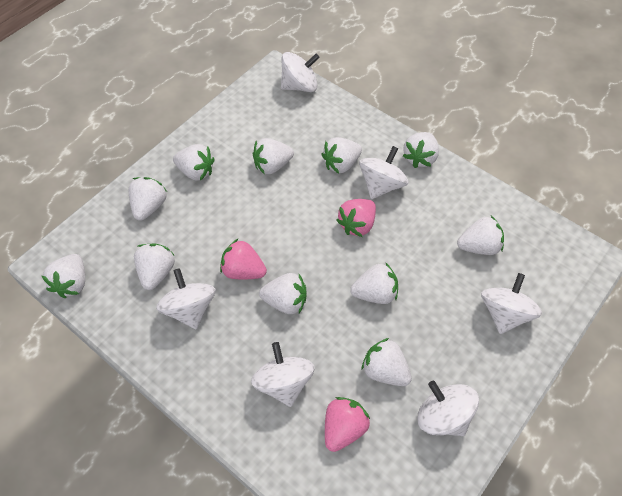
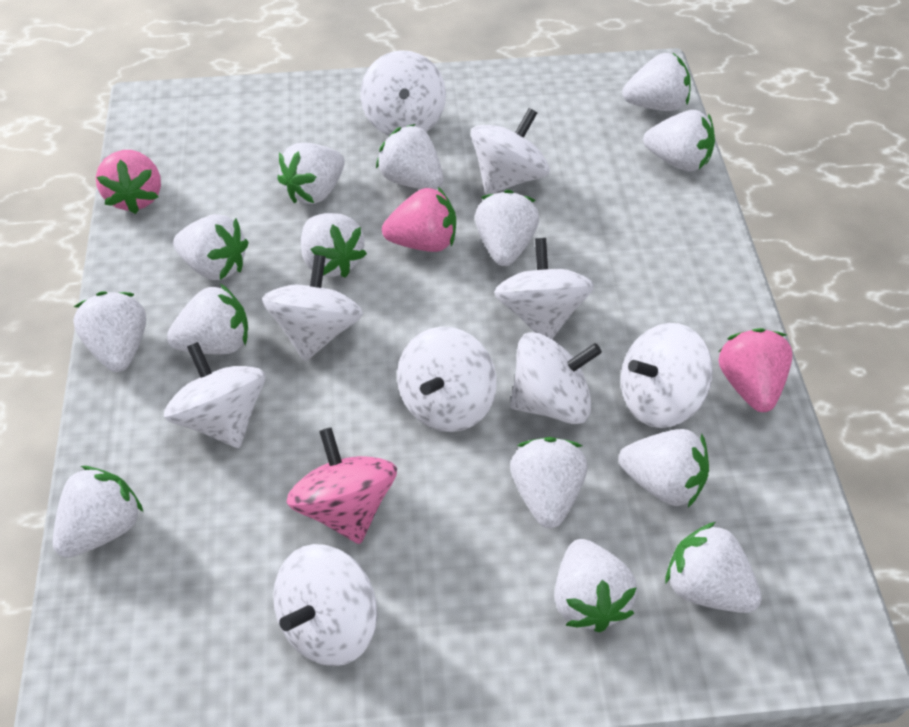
pink spinning top: 0 -> 1
white spinning top: 6 -> 9
white strawberry: 11 -> 14

